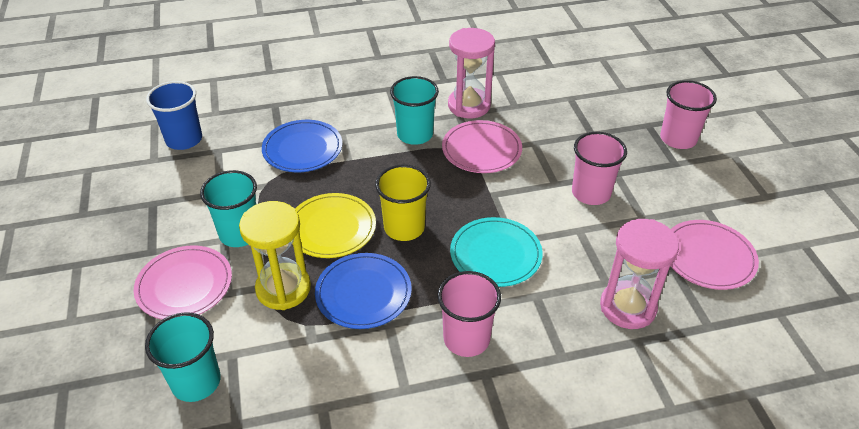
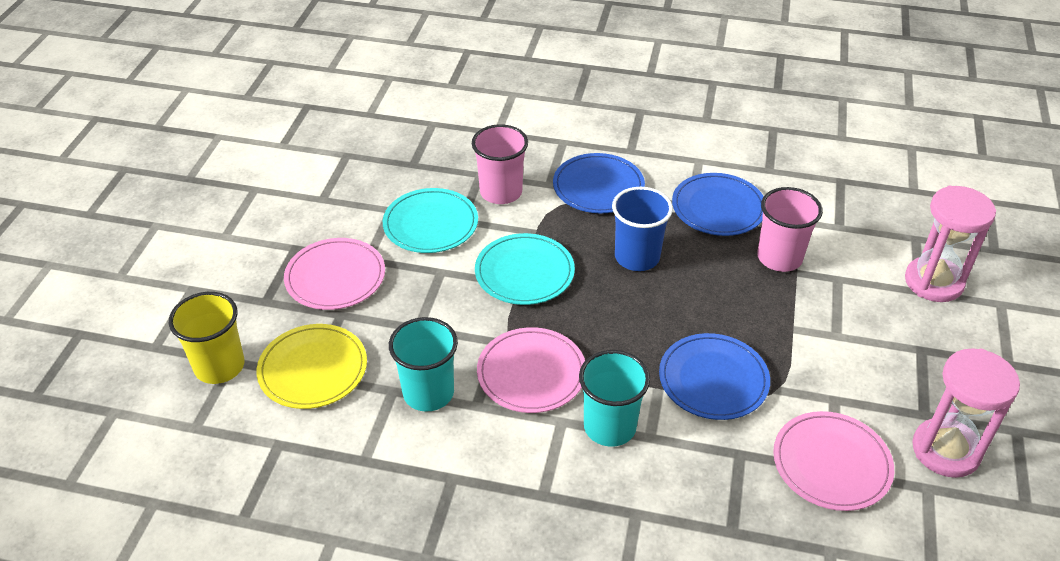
blue plate: 2 -> 3
pink cup: 3 -> 2
turquoise cup: 3 -> 2
turquoise plate: 1 -> 2
yellow hourglass: 1 -> 0

